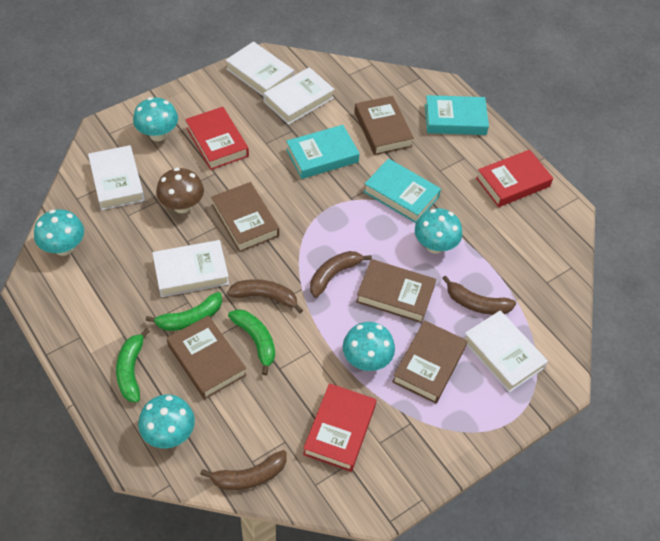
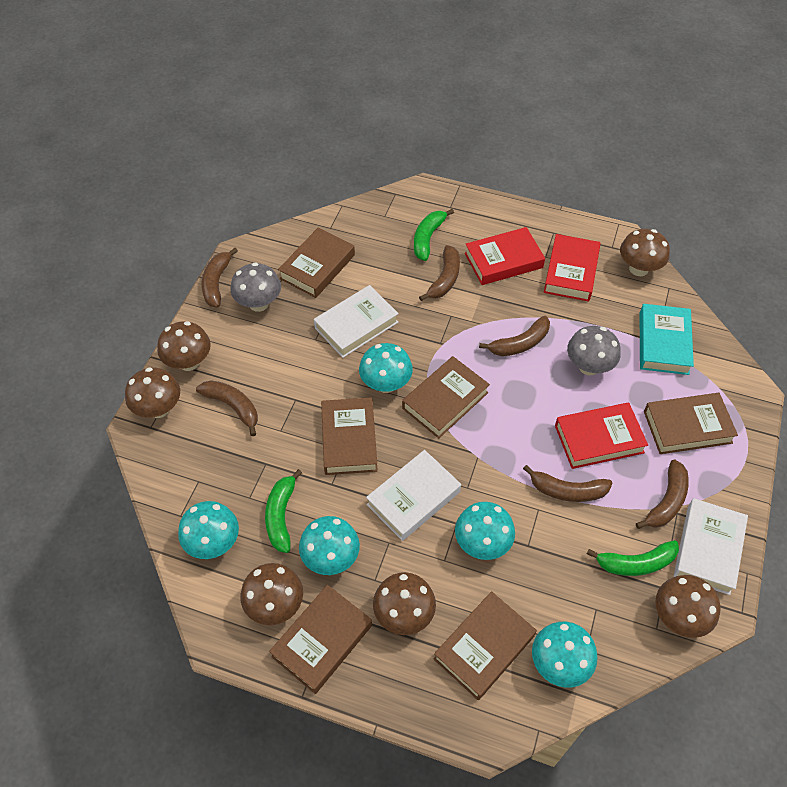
brown banana: 4 -> 6
brown book: 5 -> 6
brown mushroom: 1 -> 6
grey mushroom: 0 -> 2
turquoise book: 3 -> 1
white book: 5 -> 3

